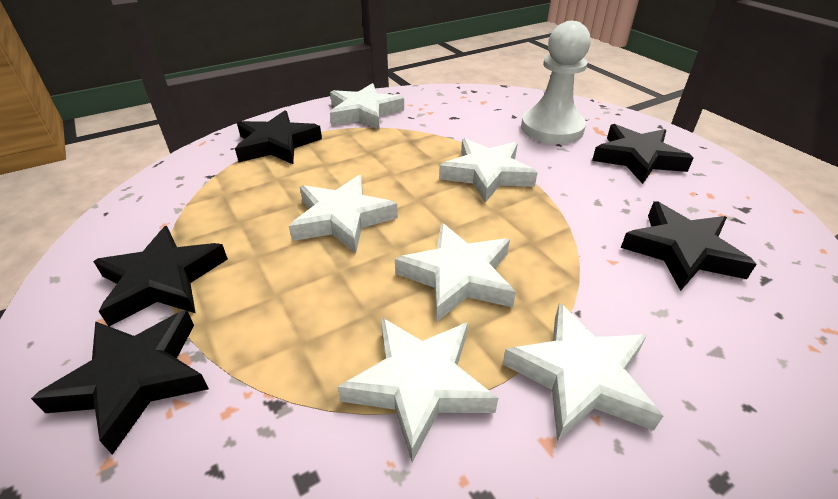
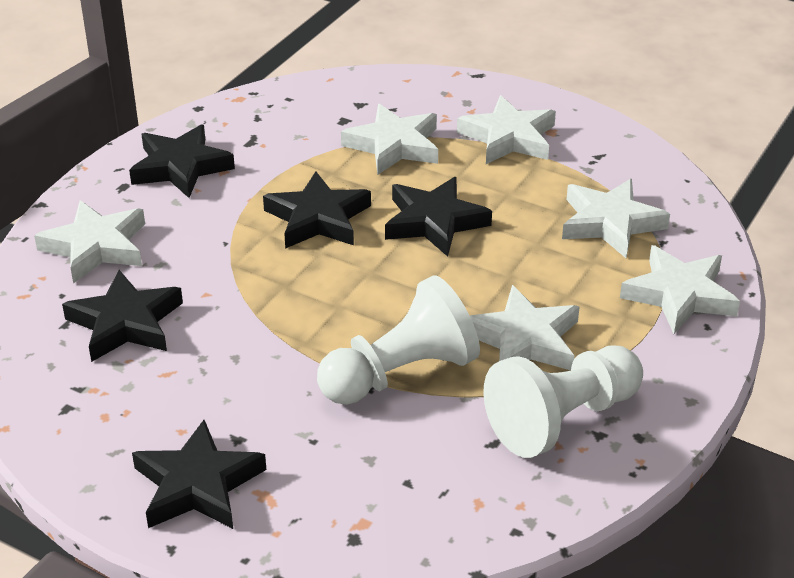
white pawn: 1 -> 2

